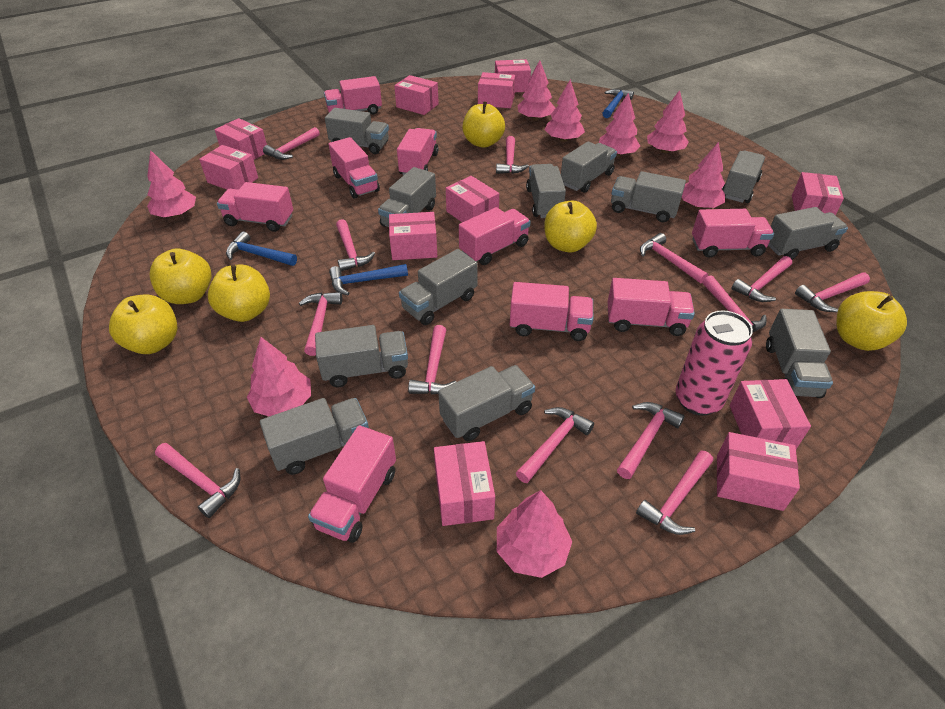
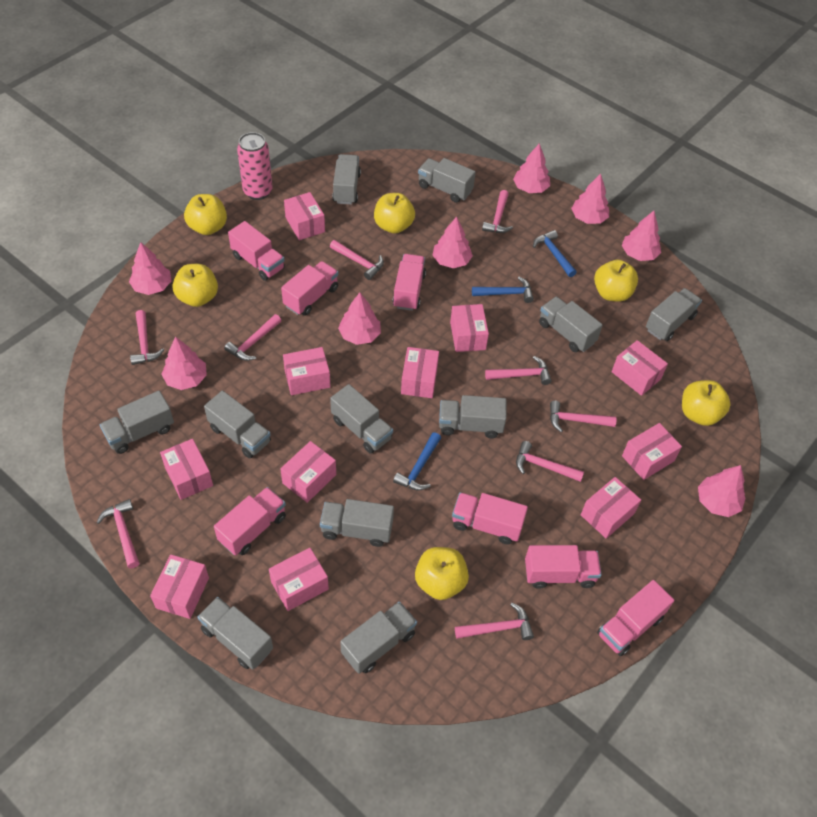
grey truck: 12 -> 11
pink hammer: 13 -> 9
pink truck: 9 -> 7

